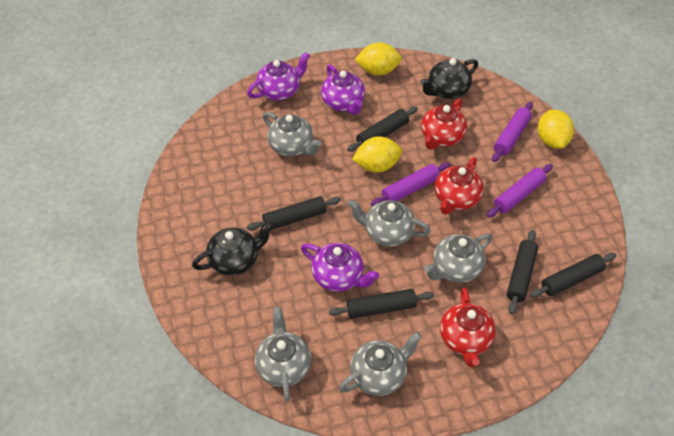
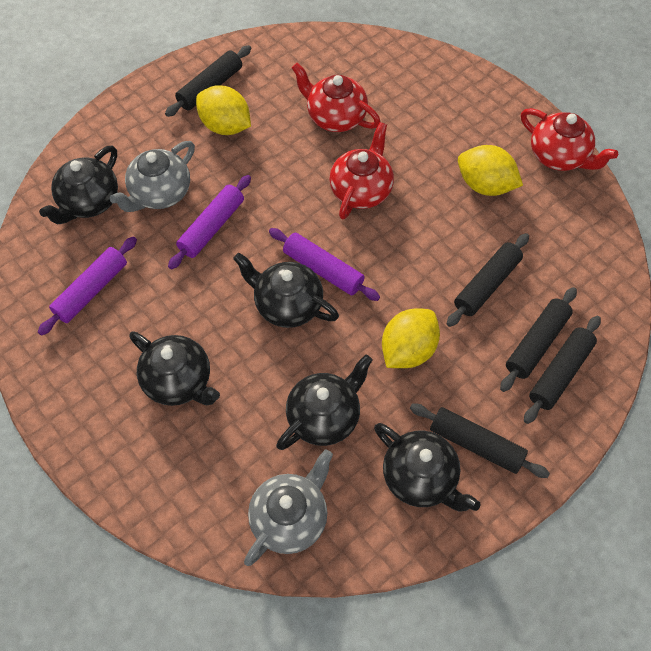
black teapot: 2 -> 5
grey teapot: 5 -> 2
purple teapot: 3 -> 0

